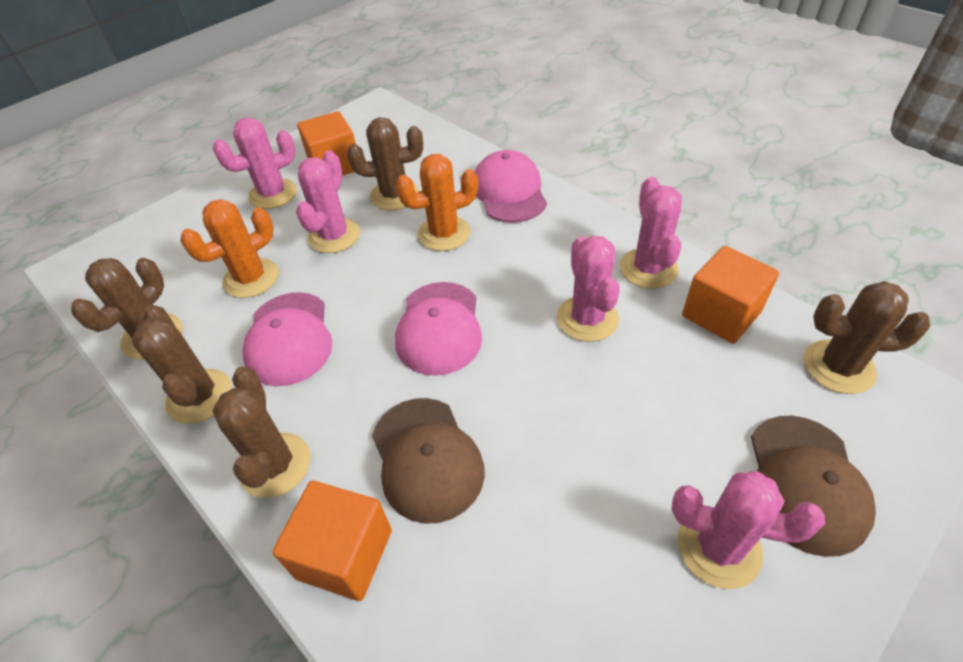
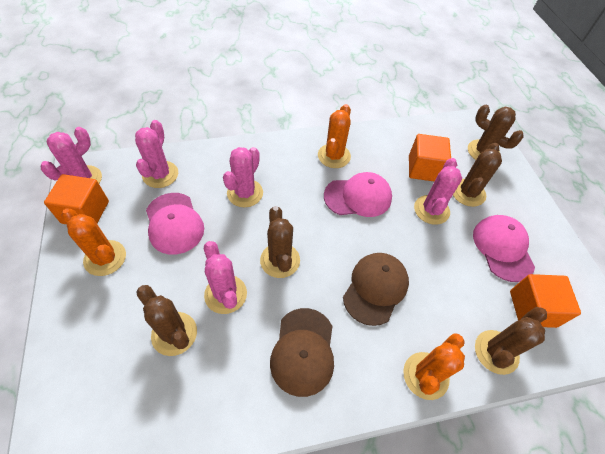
orange cactus: 2 -> 3

